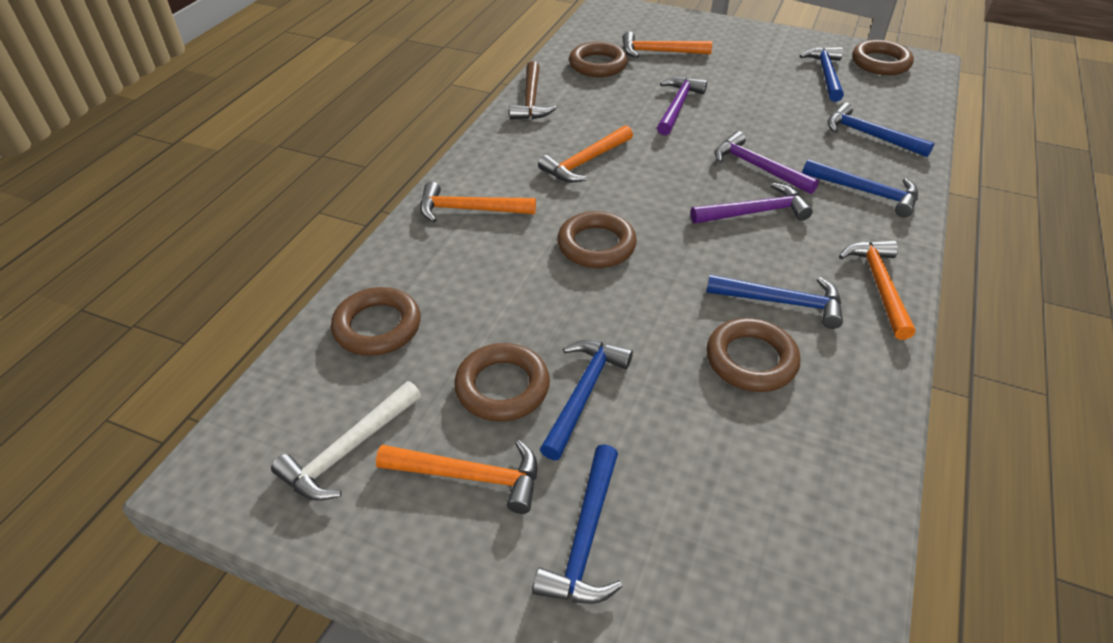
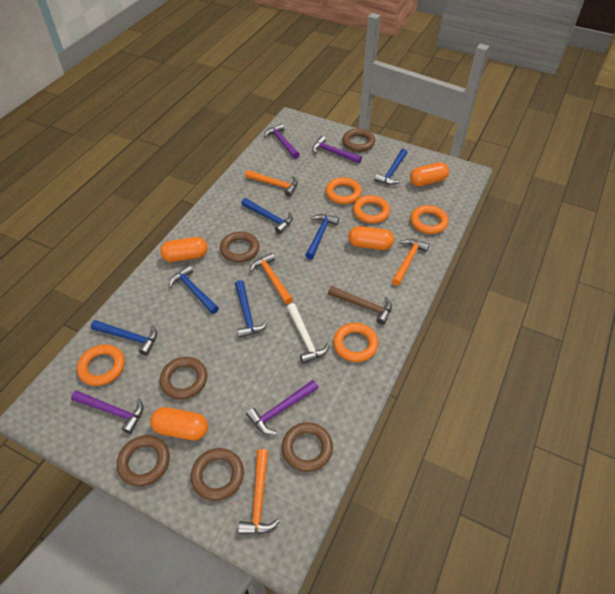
orange capsule: 0 -> 4
orange hammer: 5 -> 4
orange ring: 0 -> 5
purple hammer: 3 -> 4

